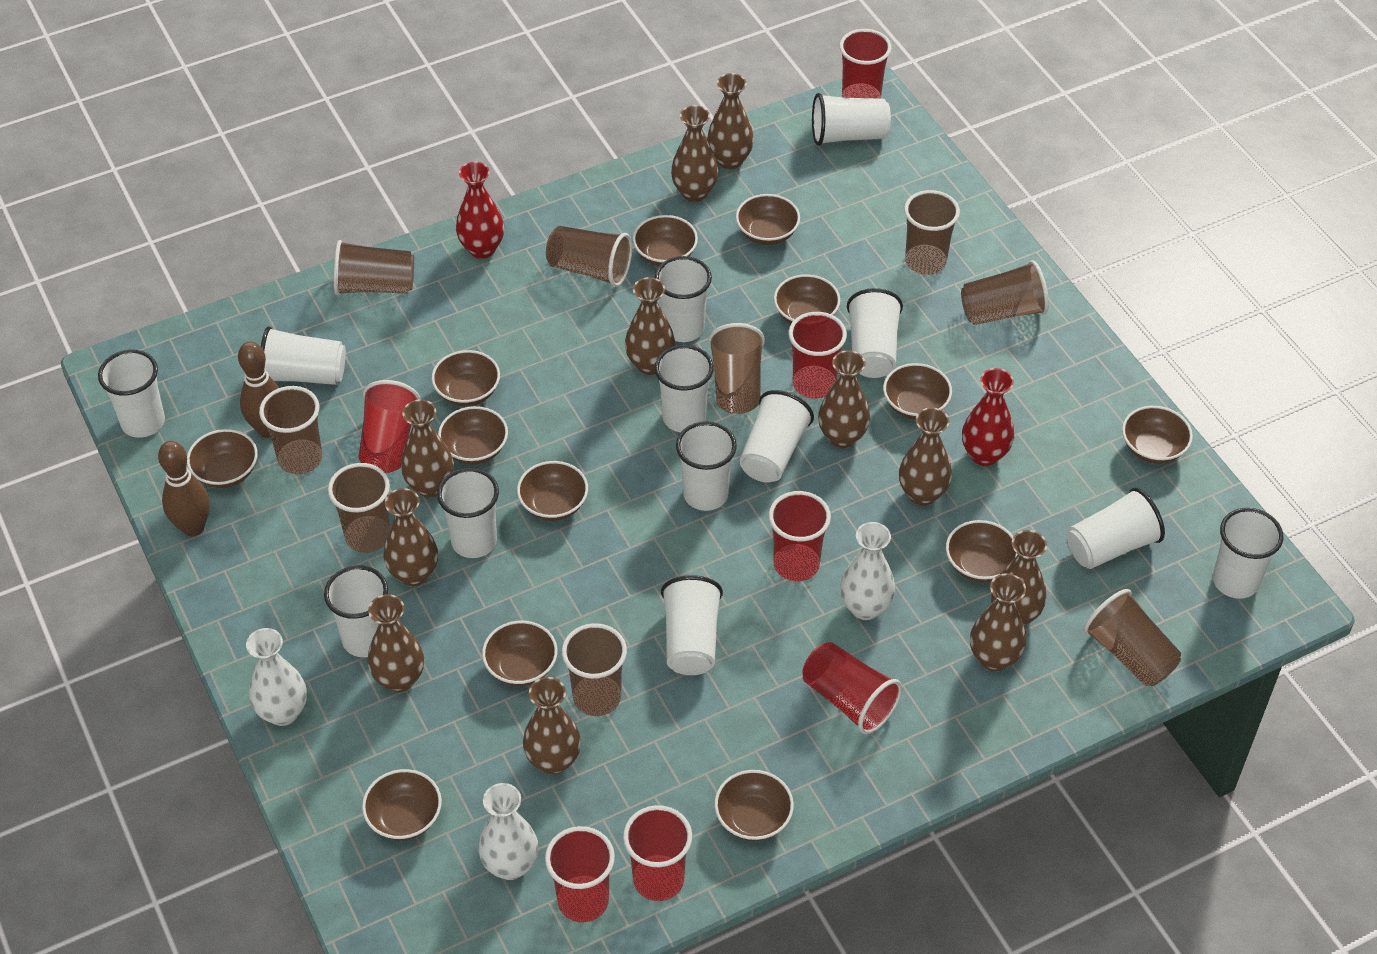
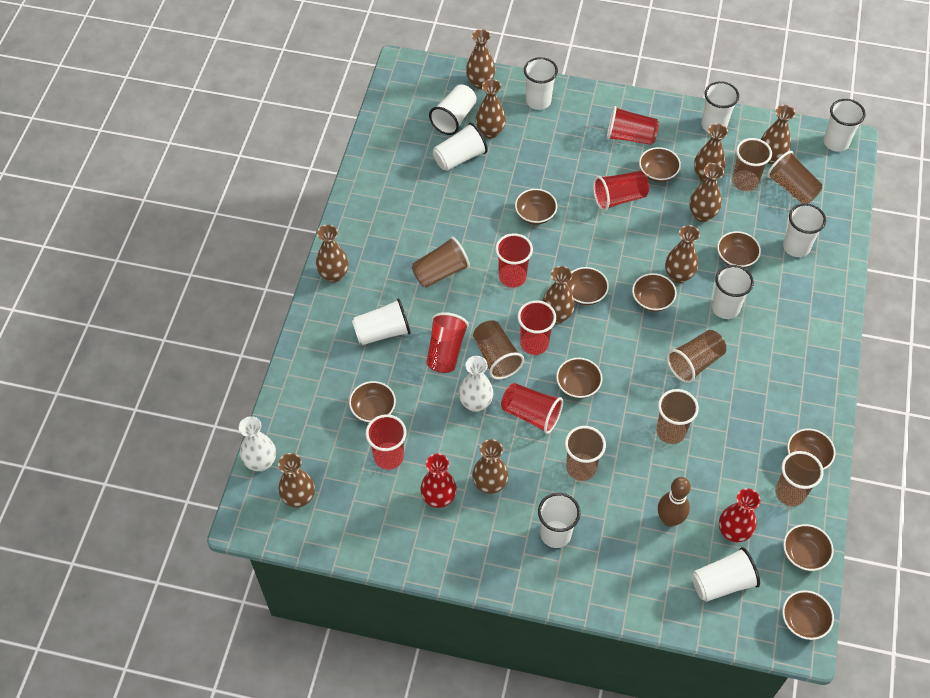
brown bowl: 13 -> 10
brown bowling pin: 2 -> 1
brown cup: 9 -> 8
brown vase: 11 -> 10
white cup: 13 -> 10
white vase: 3 -> 2

